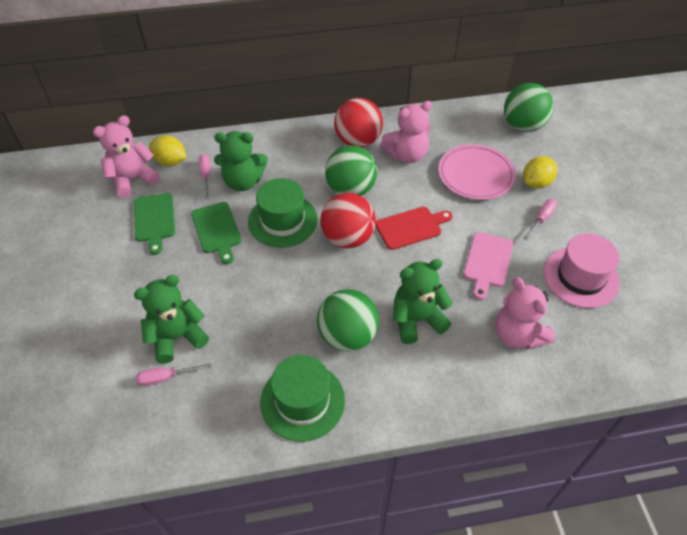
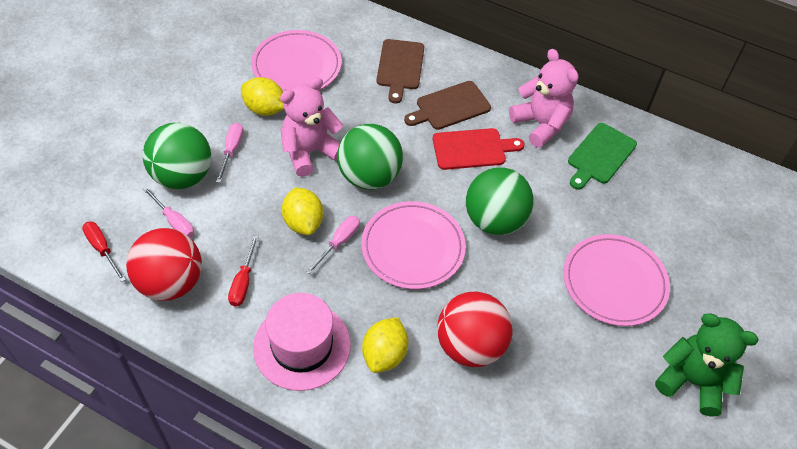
brown cutting board: 0 -> 2
green cutting board: 2 -> 1
green hat: 2 -> 0
green teddy bear: 3 -> 1
pink cutting board: 1 -> 0
pink plate: 1 -> 3
pink teddy bear: 3 -> 2
red screwdriver: 0 -> 2
yellow lemon: 2 -> 3

